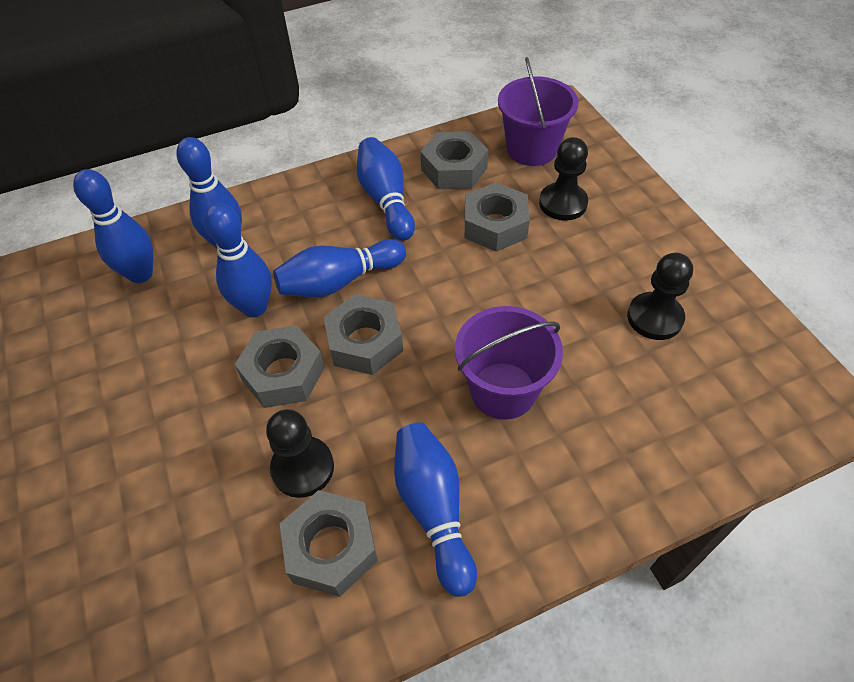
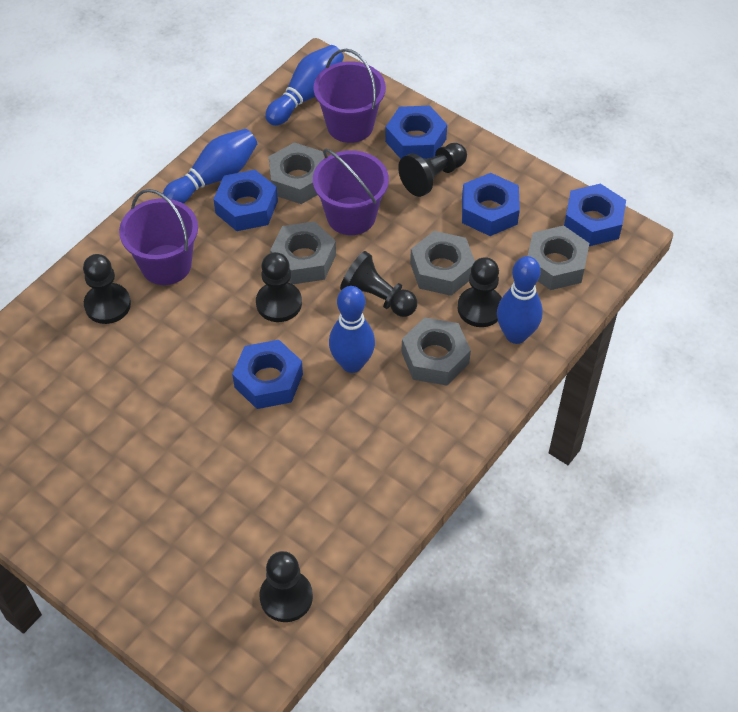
black pawn: 3 -> 6
blue bowling pin: 6 -> 4
blue nut: 0 -> 5
purple bucket: 2 -> 3

